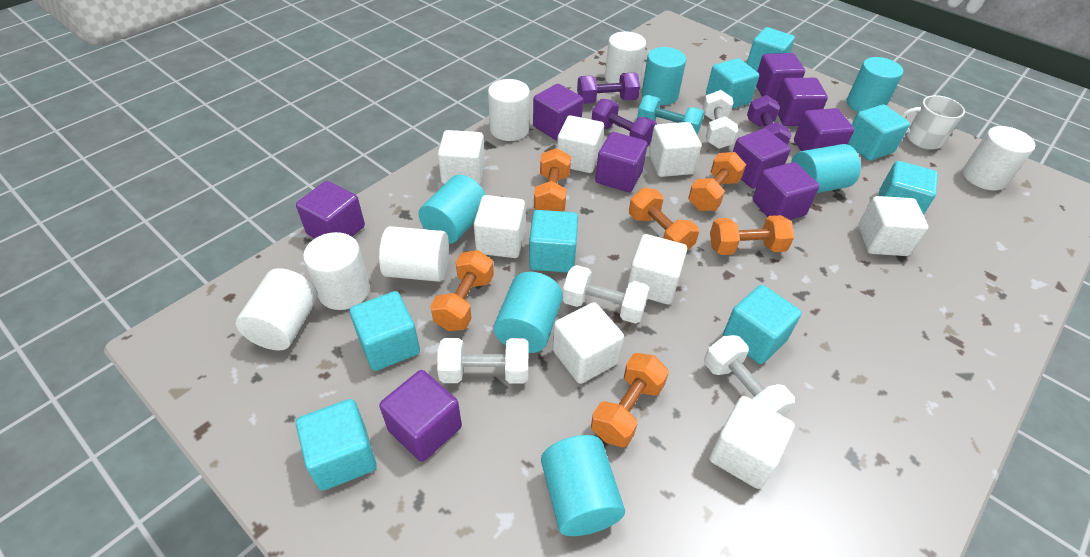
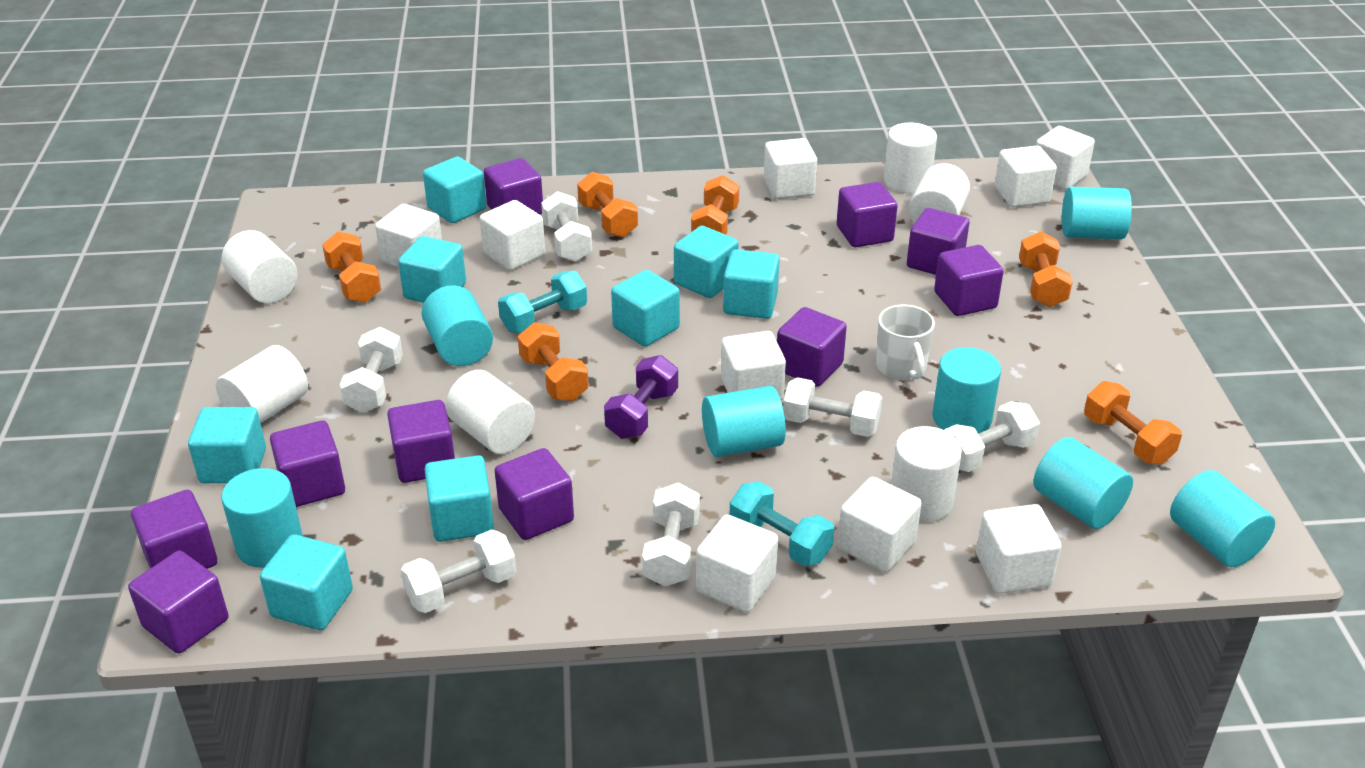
purple cube: 9 -> 10
purple dumbbell: 3 -> 1
turquoise cylinder: 6 -> 7
turquoise dumbbell: 1 -> 2
white cube: 8 -> 9
white dumbbell: 4 -> 6

